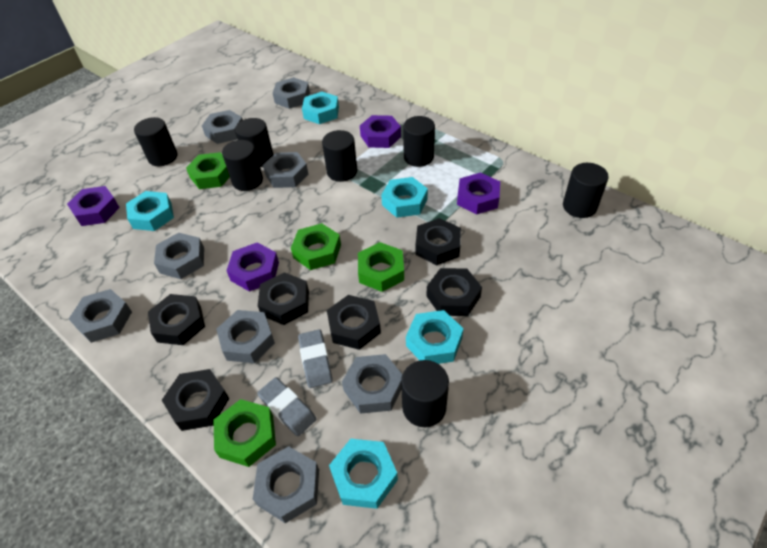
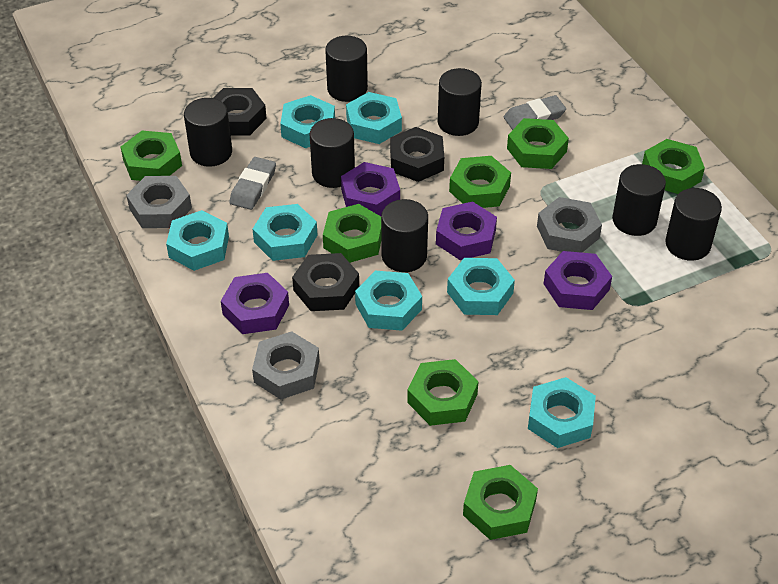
black nut: 6 -> 3
green nut: 4 -> 7
grey nut: 8 -> 3
turquoise nut: 5 -> 7

